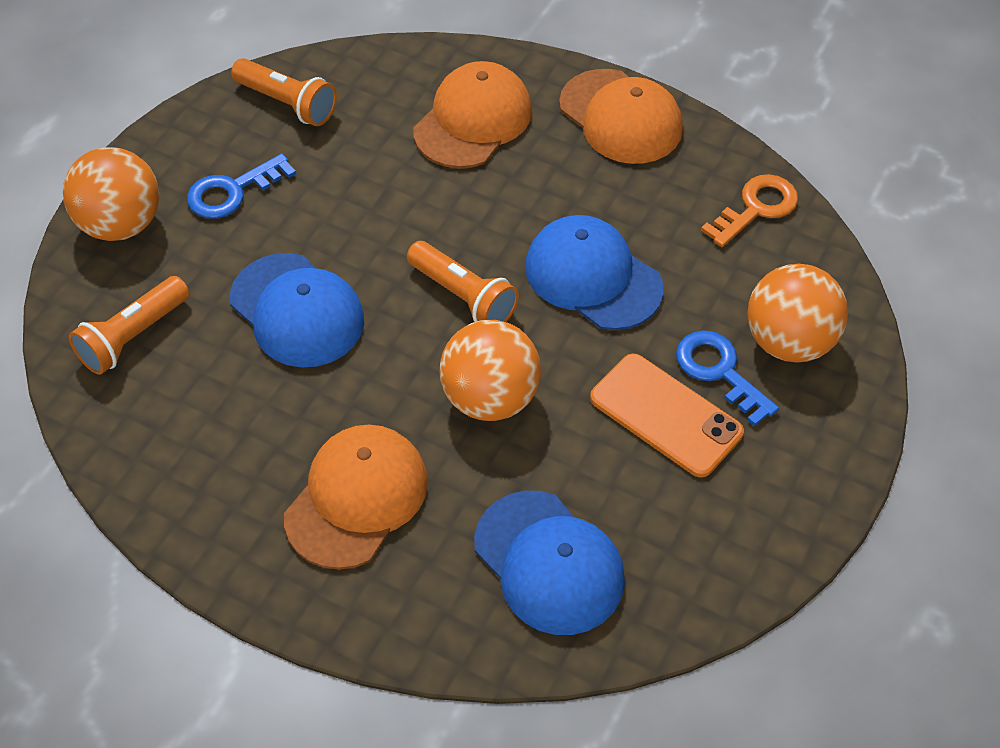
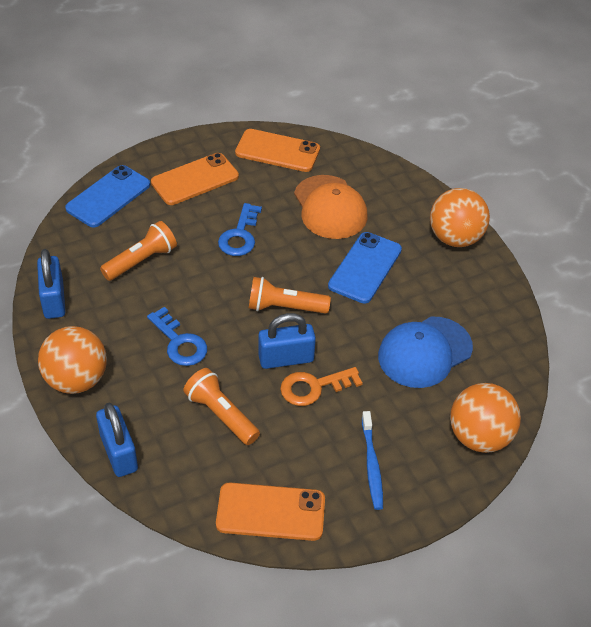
blue cap: 3 -> 1
blue padlock: 0 -> 3
blue phone: 0 -> 2
blue toothbrush: 0 -> 1
orange cap: 3 -> 1
orange phone: 1 -> 3

